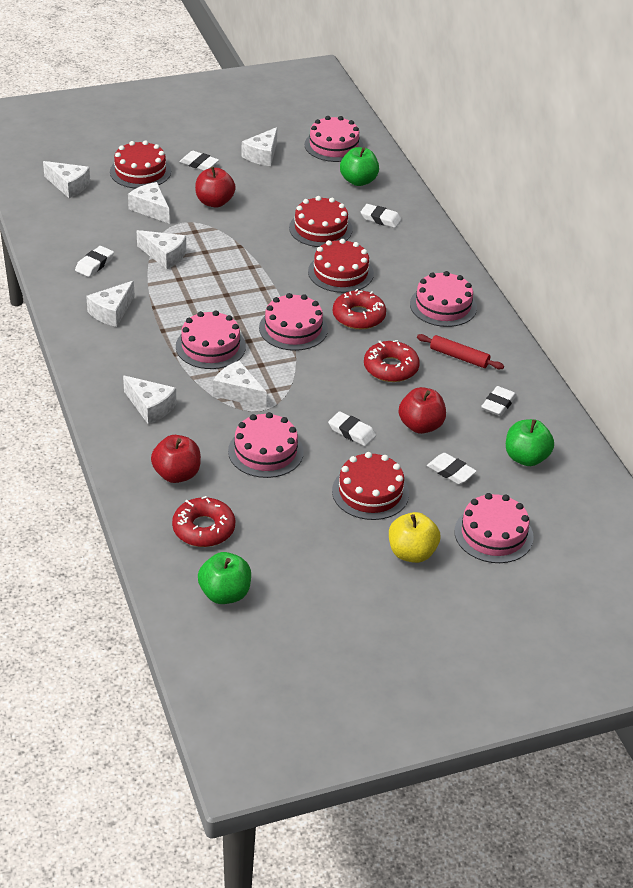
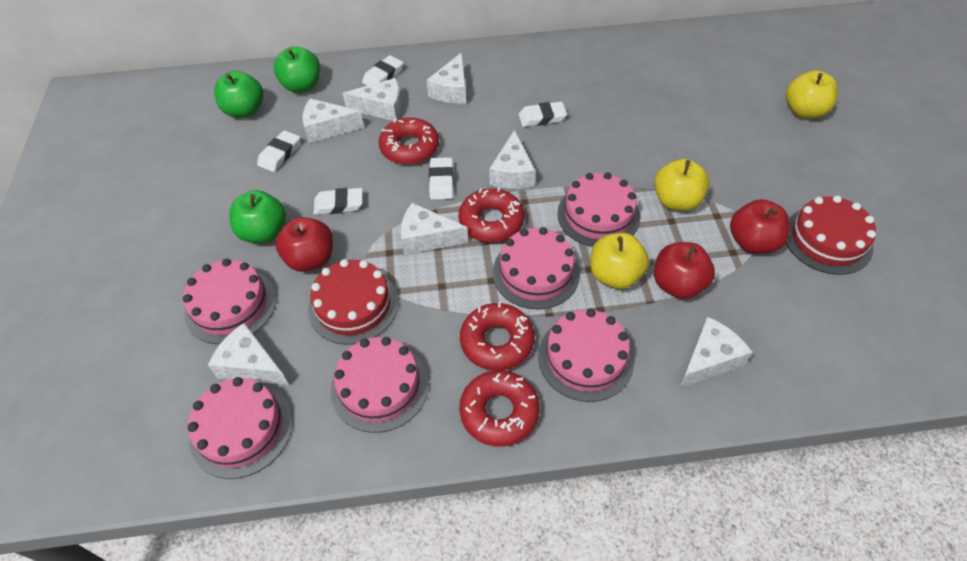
red cake: 4 -> 2
red donut: 3 -> 4
red rolling pin: 1 -> 0
white eraser: 6 -> 5
yellow apple: 1 -> 3

